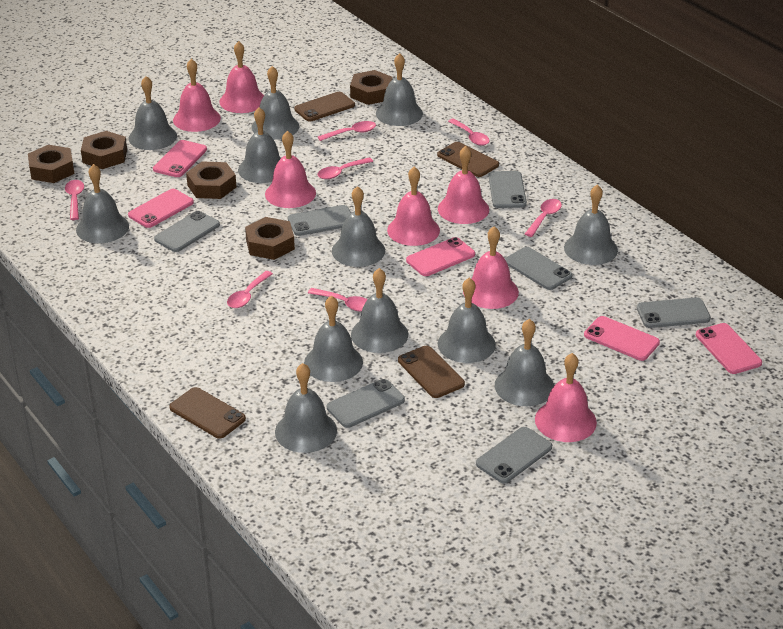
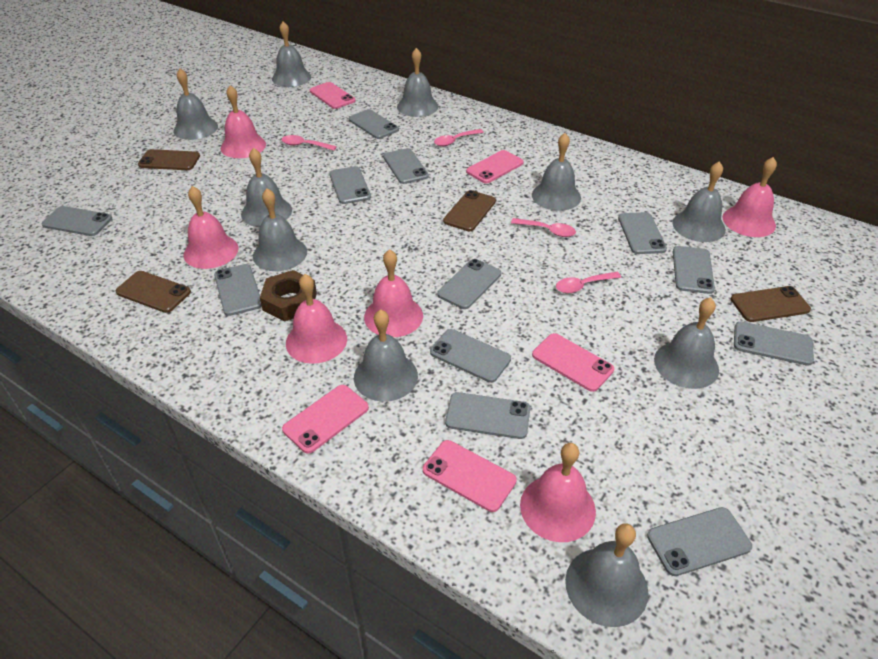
brown nut: 5 -> 1
grey bell: 12 -> 10
grey phone: 7 -> 12
pink bell: 7 -> 6
pink spoon: 7 -> 4

